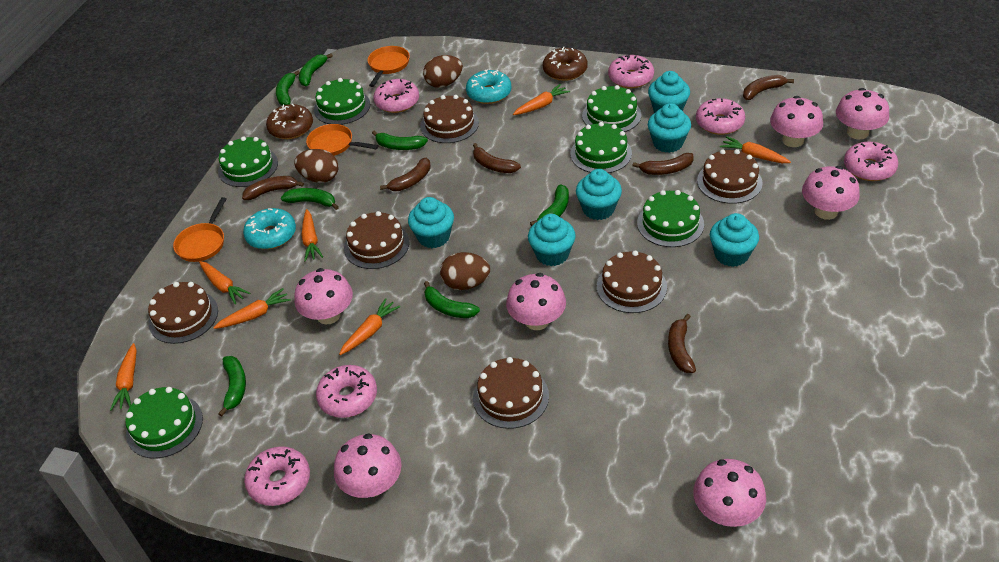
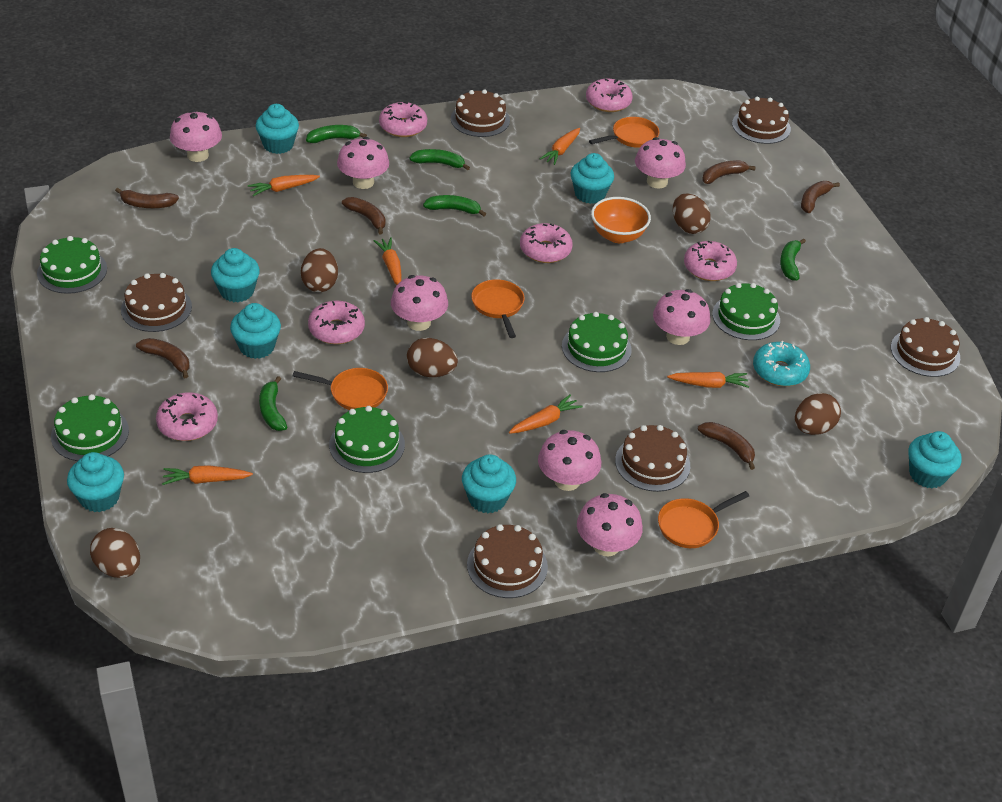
brown donut: 2 -> 0
brown egg: 3 -> 5
green banana: 7 -> 5
green cake: 6 -> 5
orange bowl: 0 -> 1
orange carrot: 7 -> 6
orange pan: 3 -> 4
turquoise cupcake: 6 -> 7
turquoise donut: 2 -> 1

